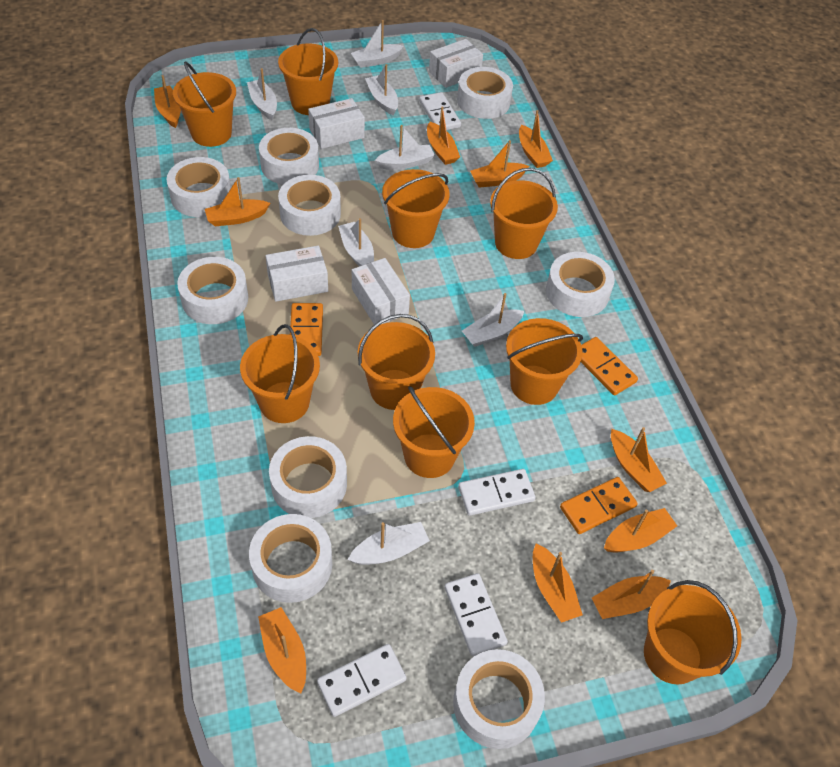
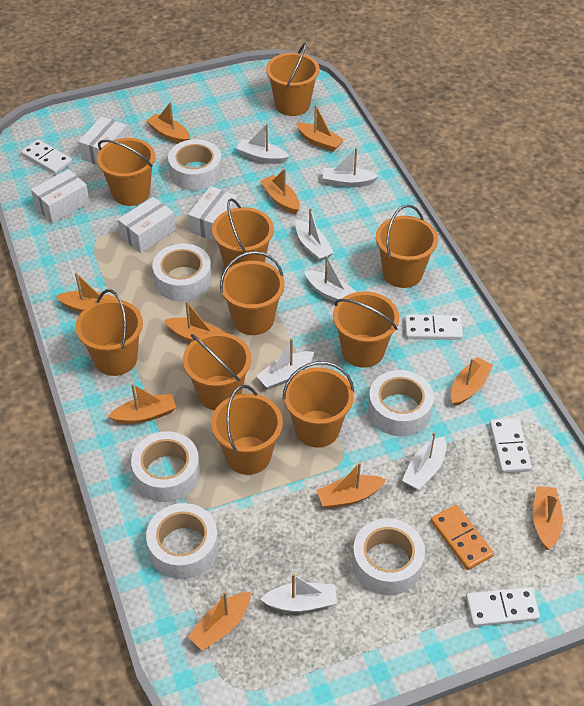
orange bucket: 9 -> 10
orange domino: 3 -> 1
white tape: 9 -> 6

